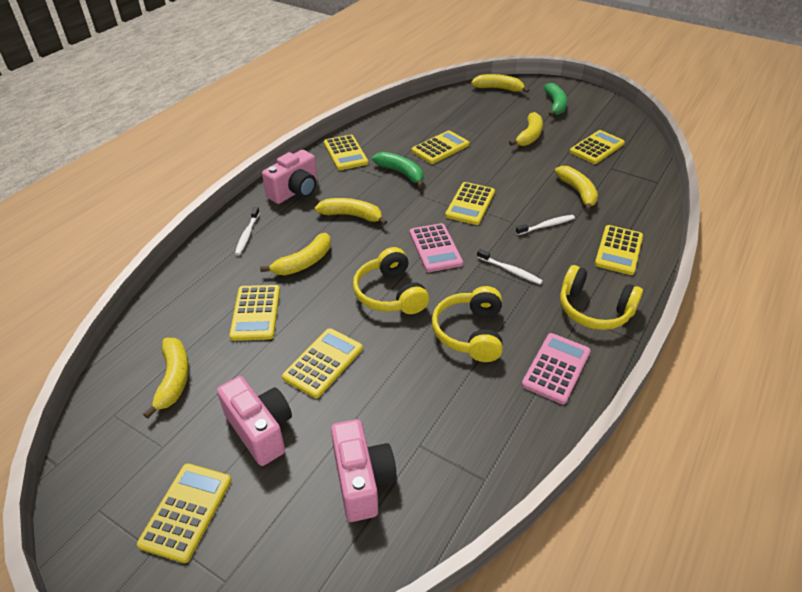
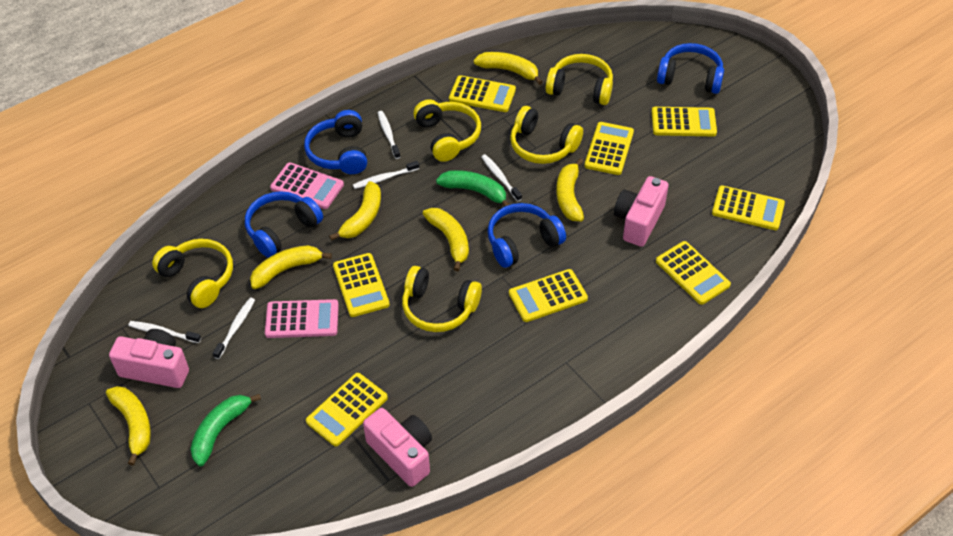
blue headphones: 0 -> 4
white toothbrush: 3 -> 5
yellow headphones: 3 -> 5

